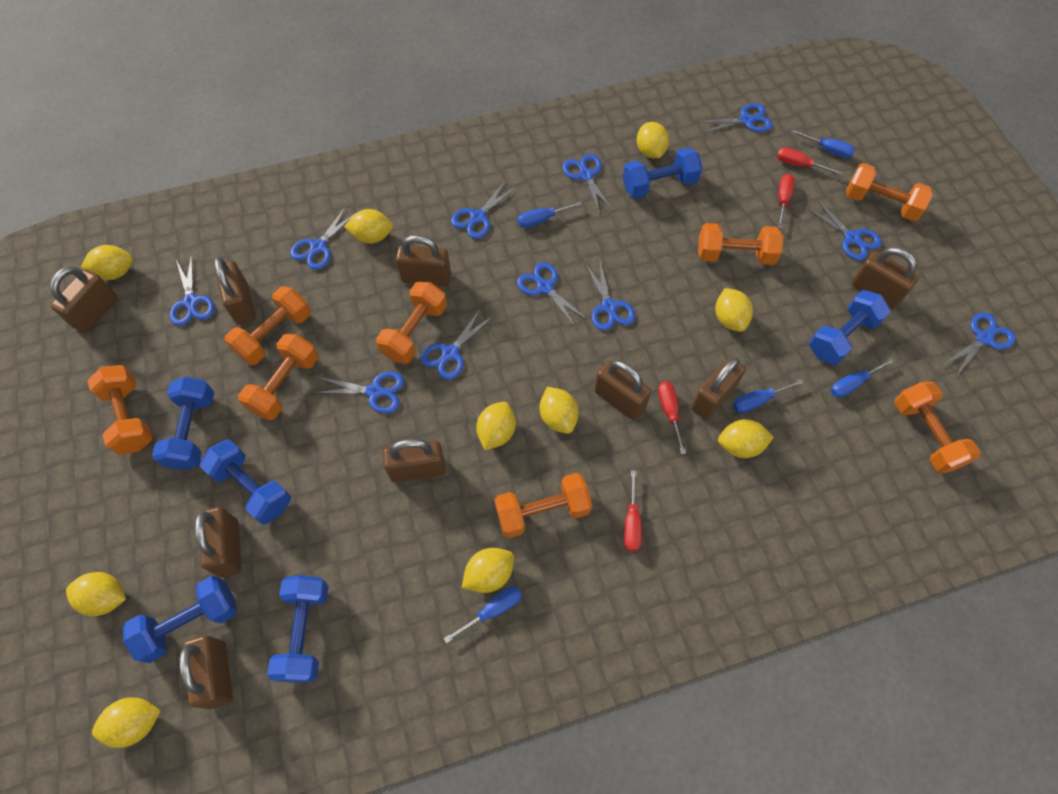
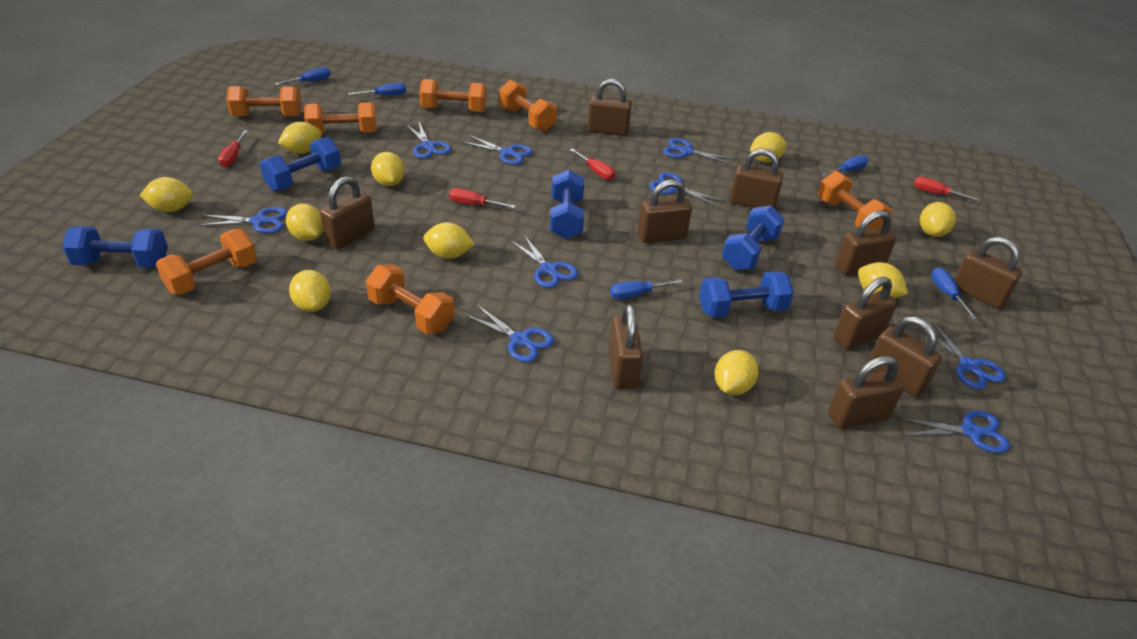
blue dumbbell: 6 -> 5
blue scissors: 11 -> 9
brown padlock: 9 -> 10
orange dumbbell: 8 -> 7

